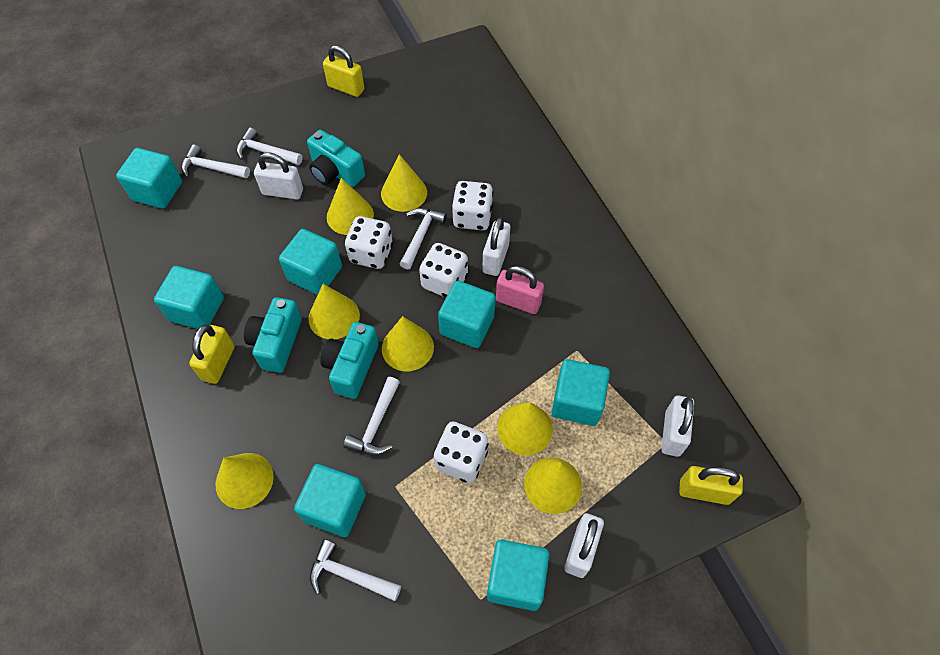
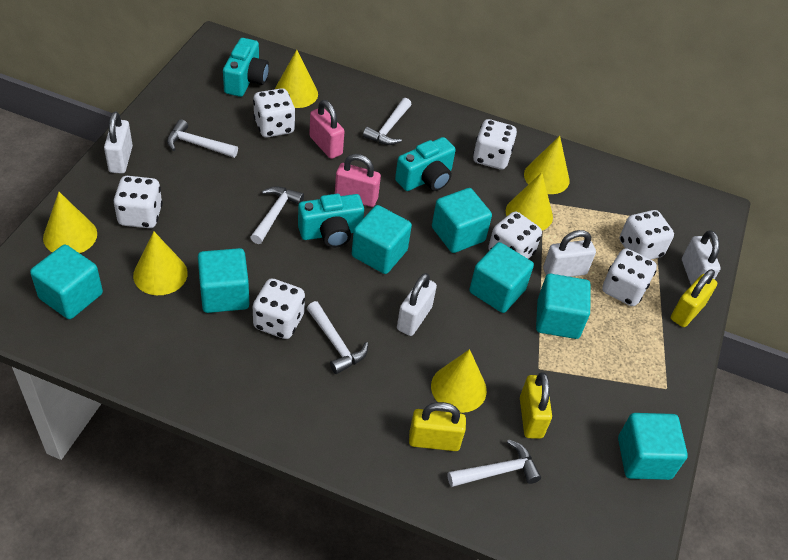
pink padlock: 1 -> 2
white dice: 4 -> 7
yellow cone: 7 -> 6

